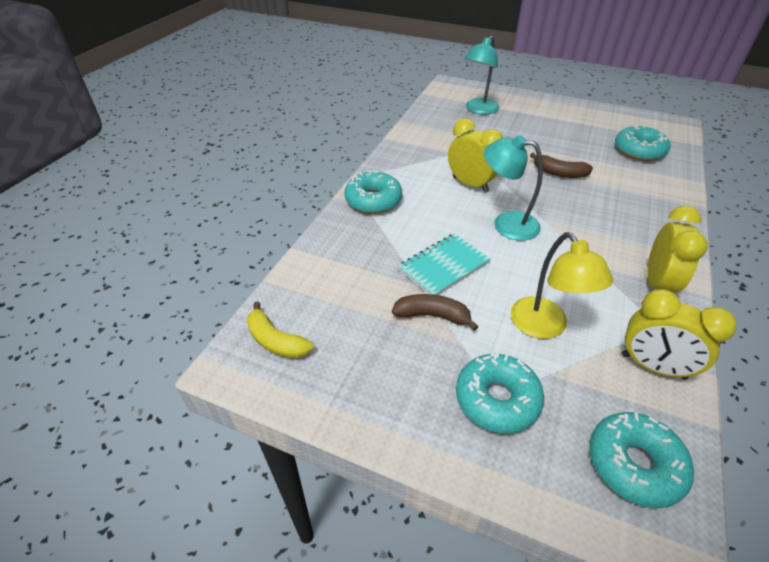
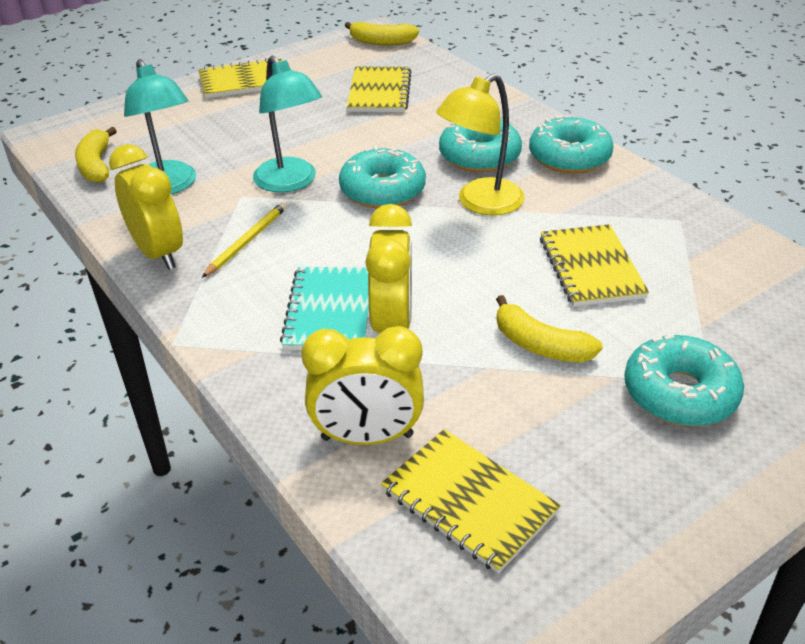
brown banana: 2 -> 0
yellow banana: 1 -> 3
yellow notebook: 0 -> 4
yellow pencil: 0 -> 1

